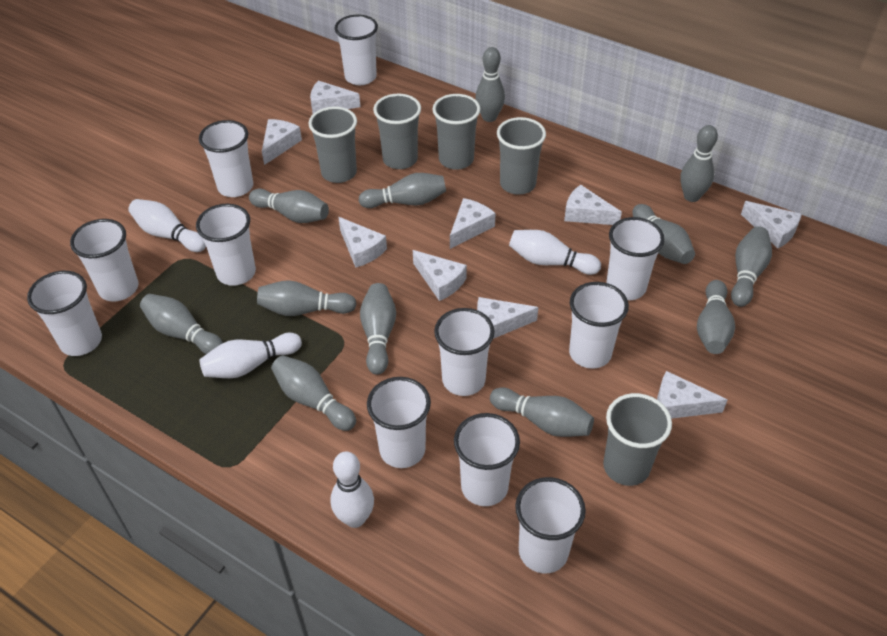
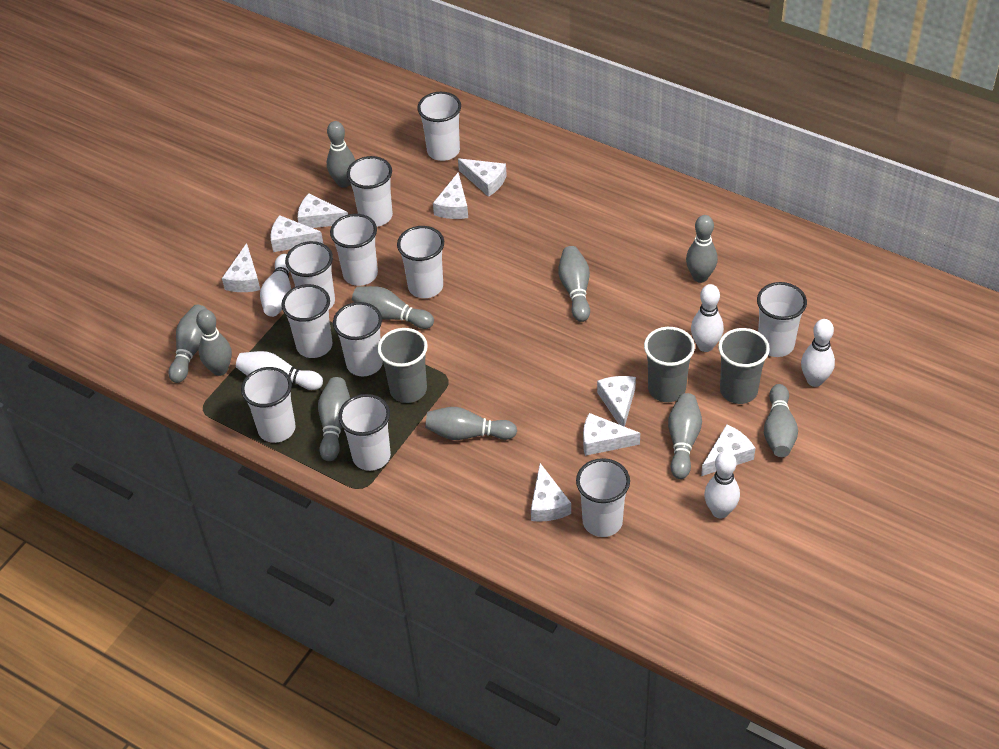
grey bowling pin: 12 -> 10
grey cup: 5 -> 3
white bowling pin: 4 -> 5

